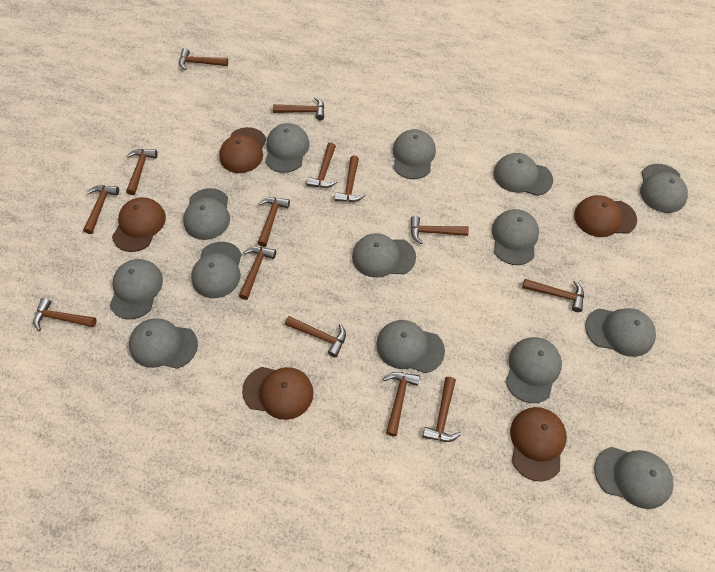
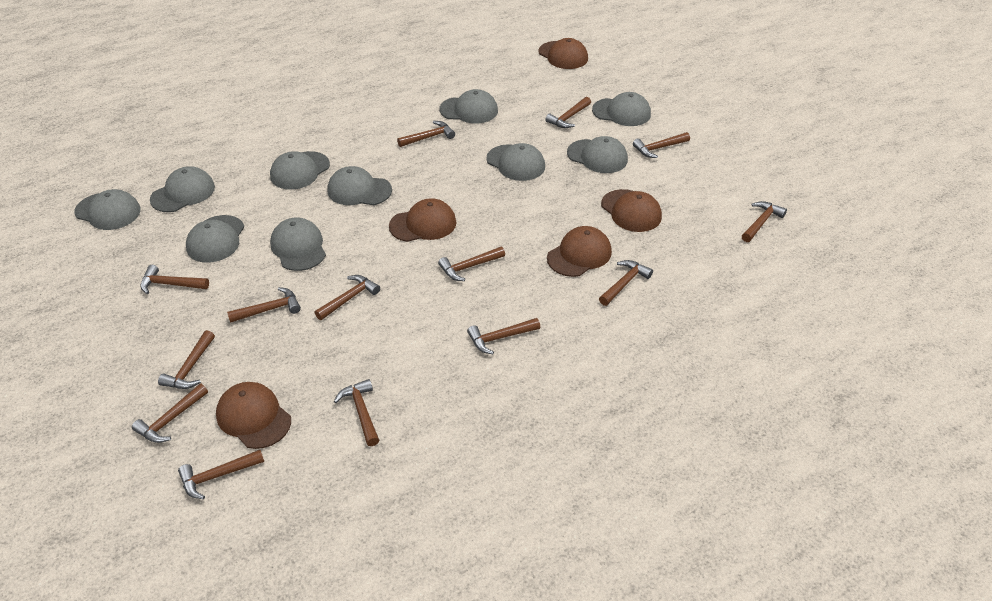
grey cap: 14 -> 10

